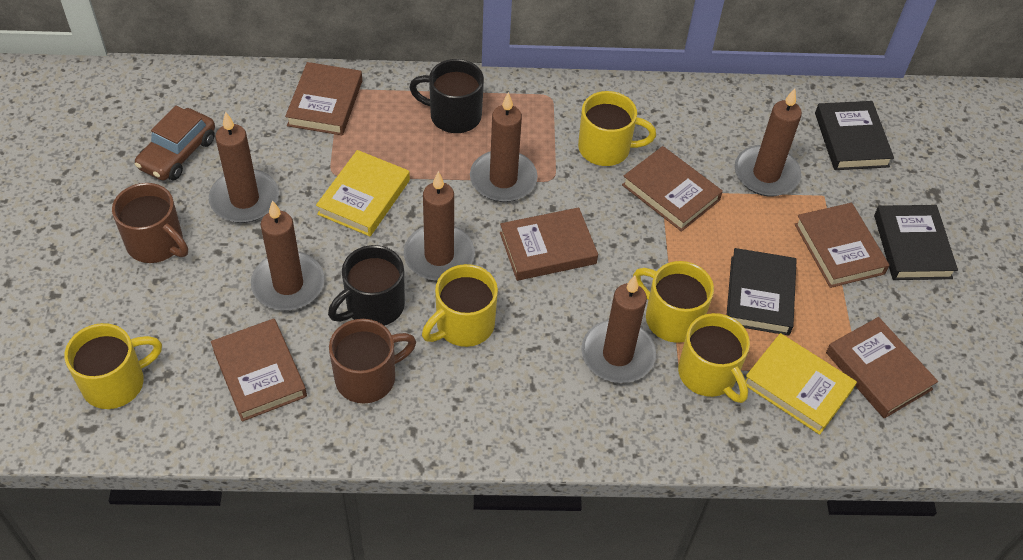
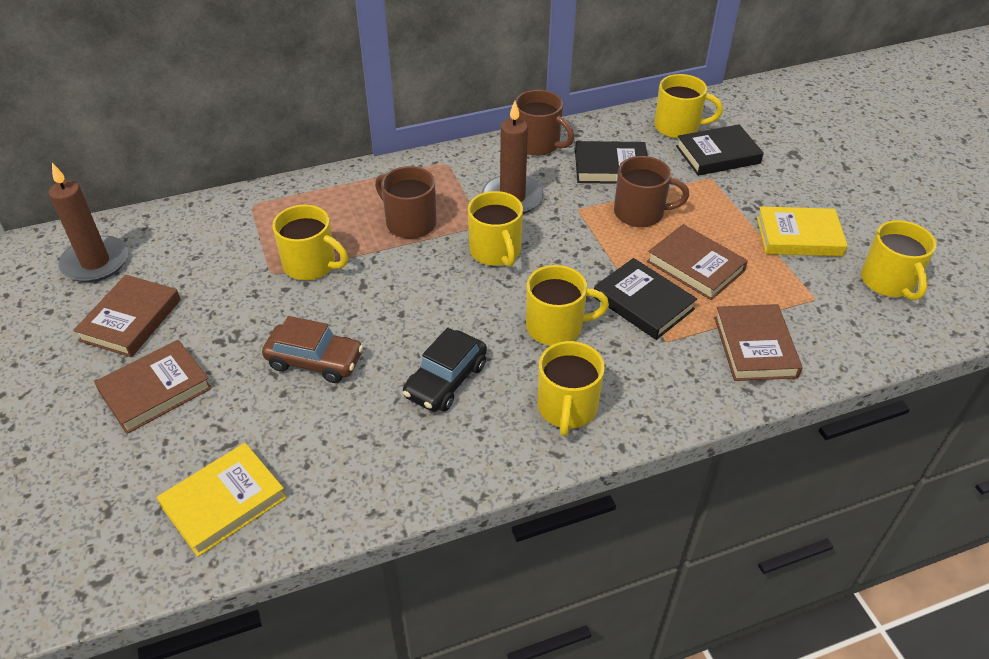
black car: 0 -> 1
black mug: 2 -> 0
brown book: 6 -> 4
brown candle: 6 -> 2
brown mug: 2 -> 3
yellow mug: 5 -> 6

